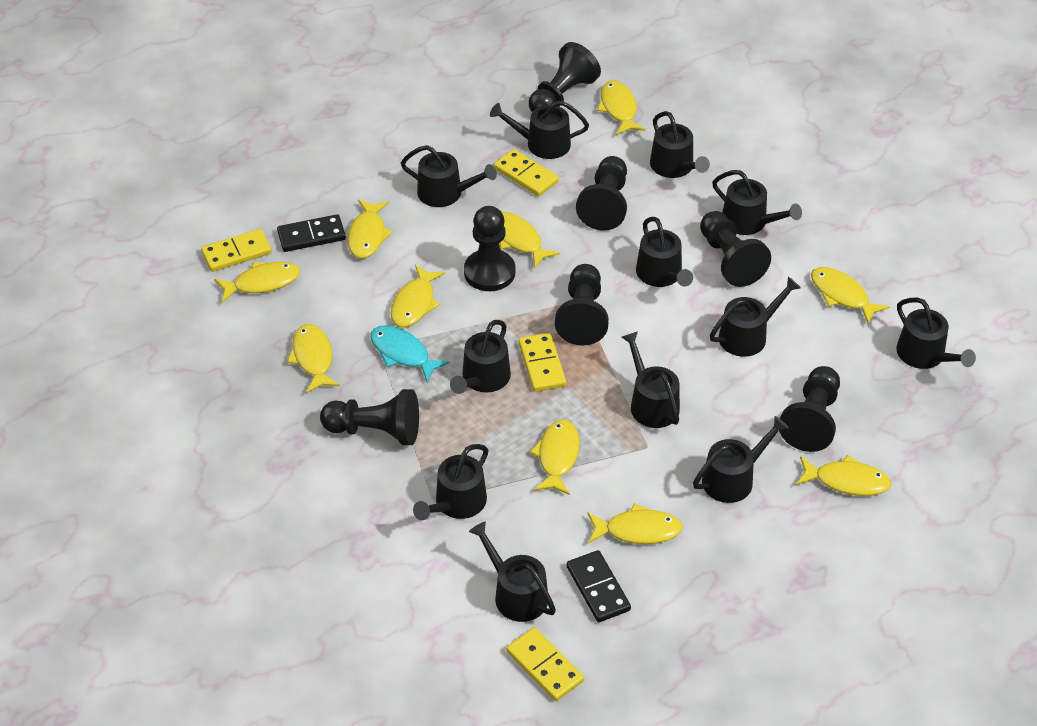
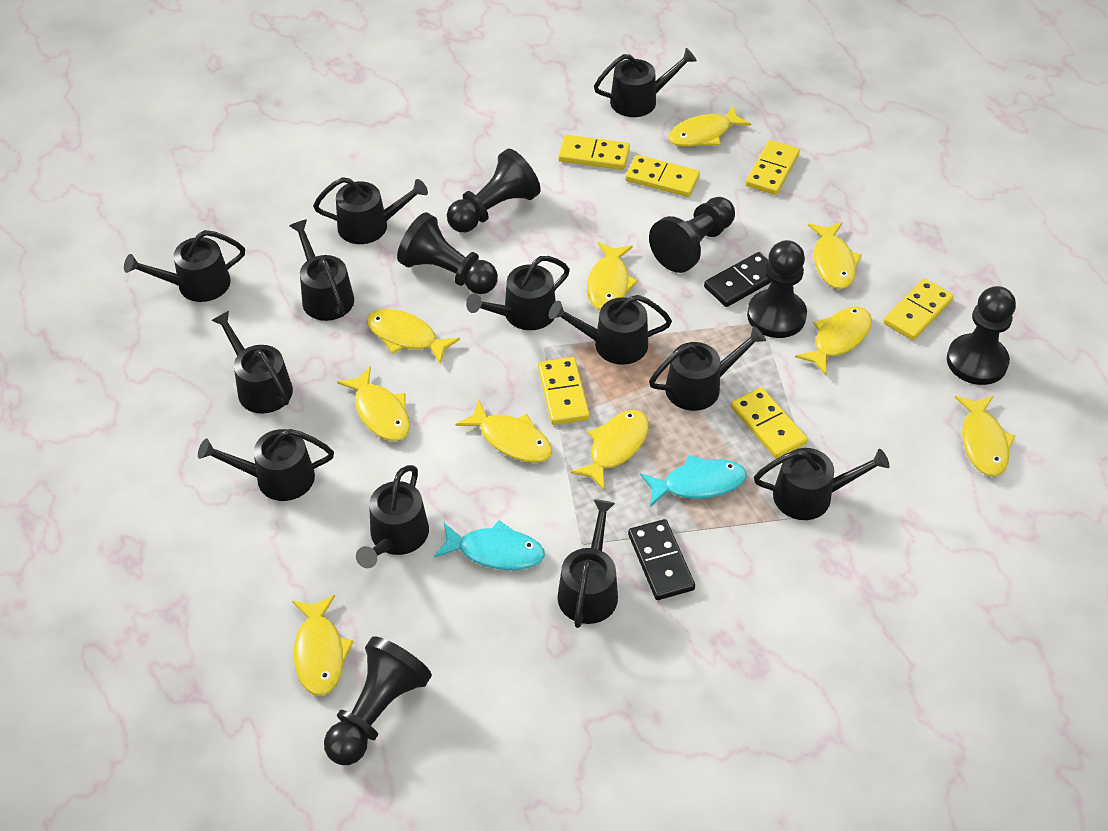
black pawn: 7 -> 6
turquoise fish: 1 -> 2
yellow domino: 4 -> 6

